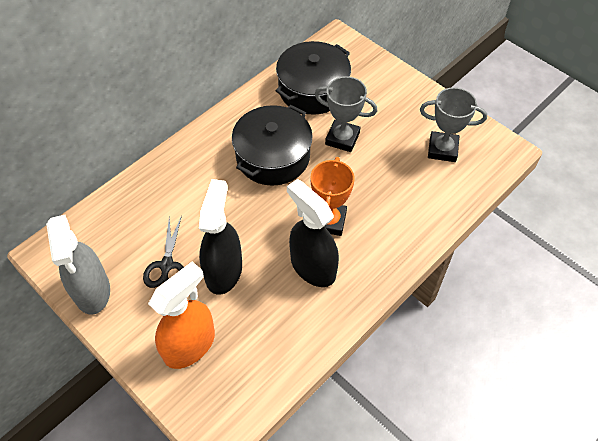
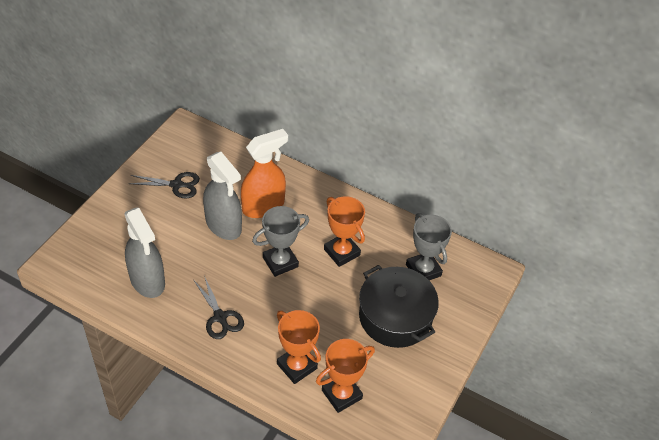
black pot: 2 -> 1
black scissors: 1 -> 2
black spray bottle: 2 -> 0
grey spray bottle: 1 -> 2
orange trophy: 1 -> 3

